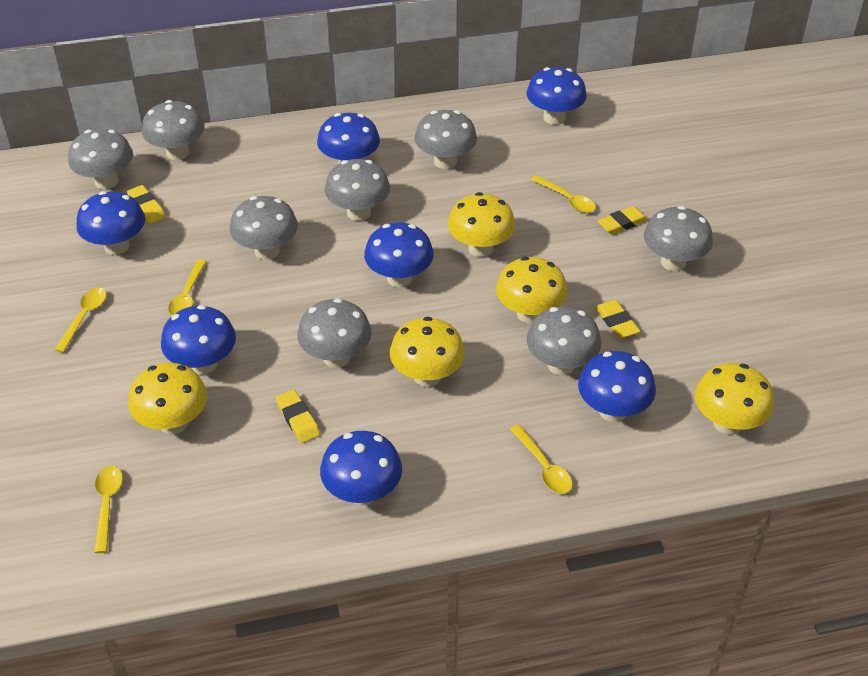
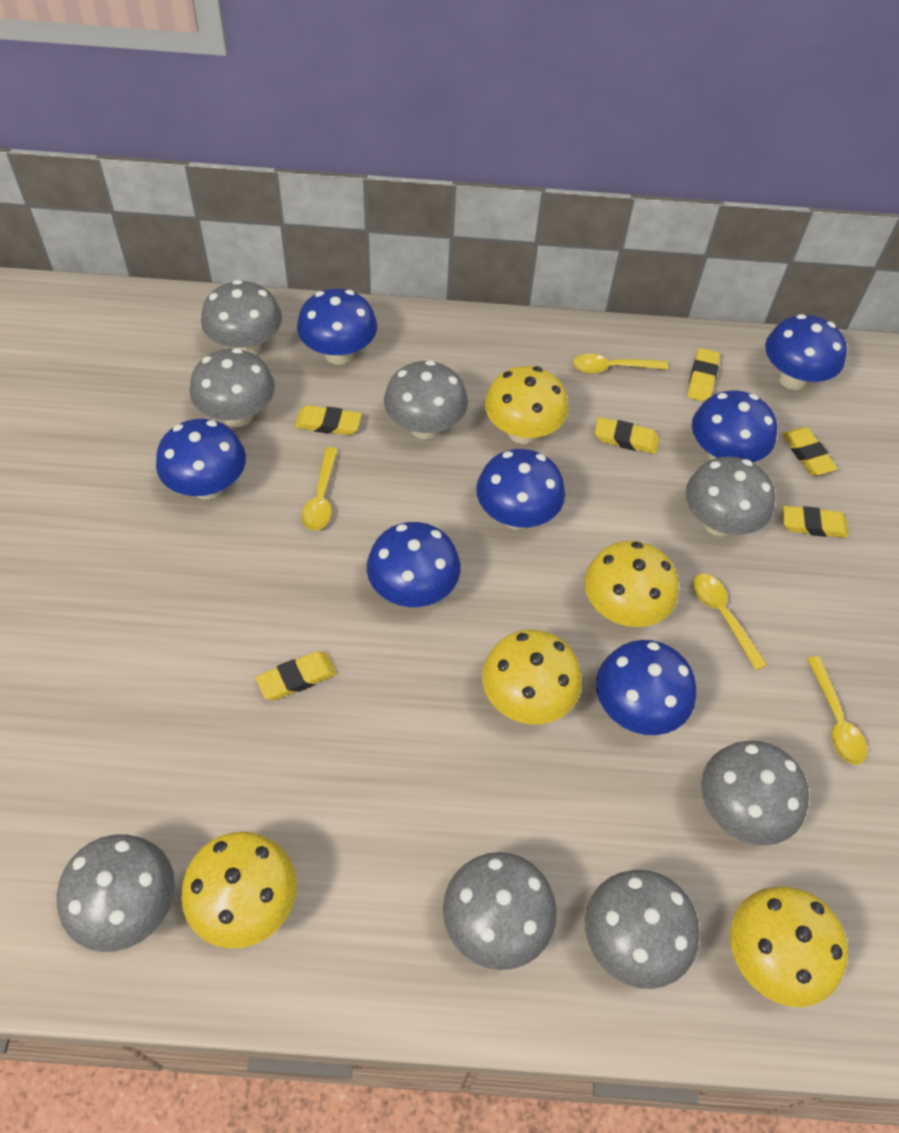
yellow eraser: 4 -> 6
yellow spoon: 5 -> 4

